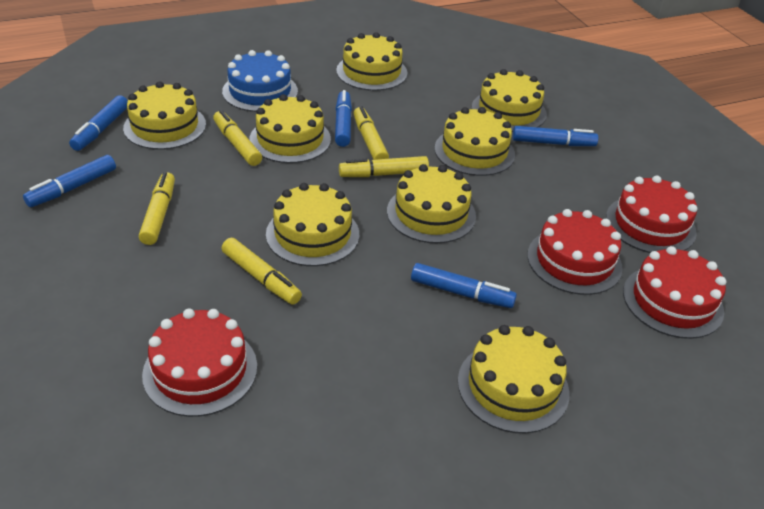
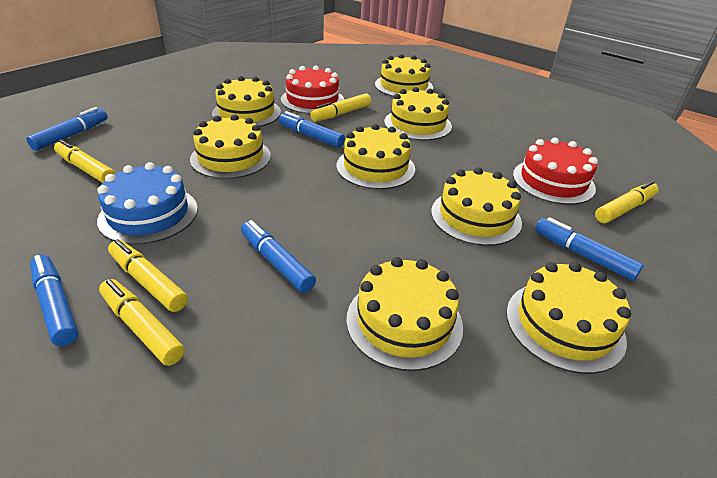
red cake: 4 -> 2

